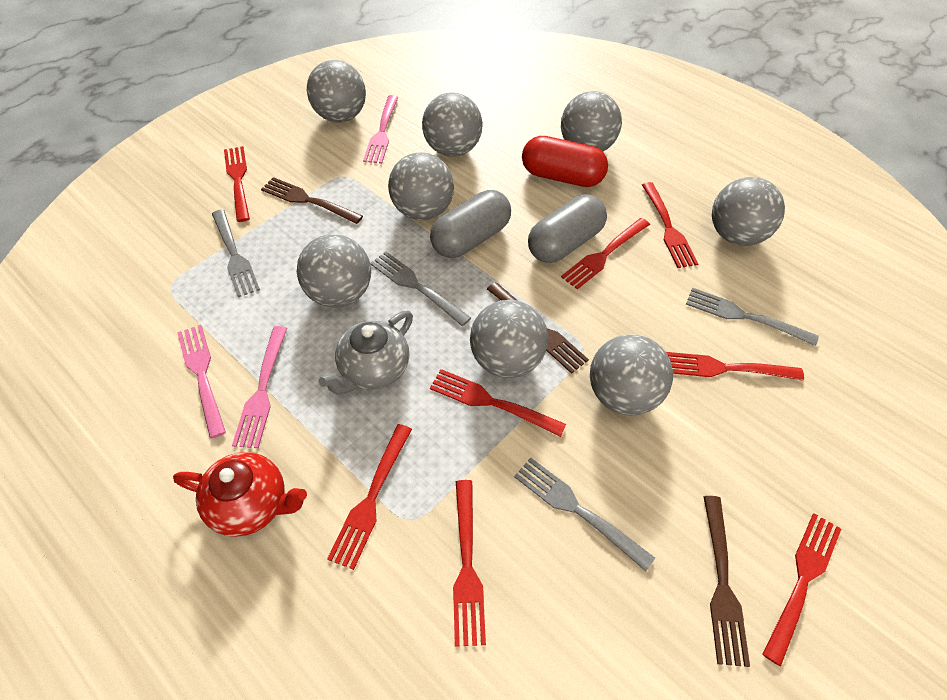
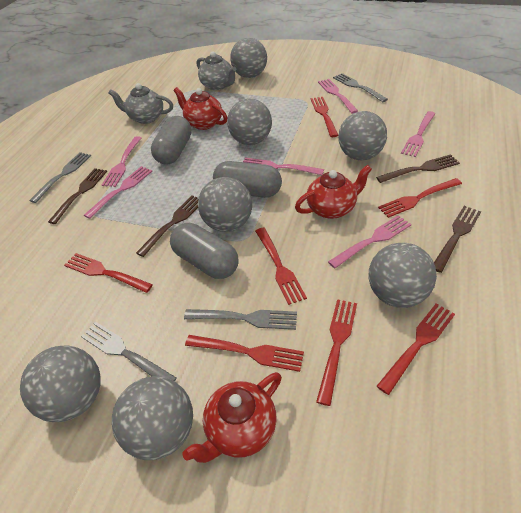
brown fork: 3 -> 4
grey ball: 8 -> 7
grey capsule: 2 -> 3
grey teapot: 1 -> 2
pink fork: 3 -> 6
red capsule: 1 -> 0
red fork: 8 -> 7
red teapot: 1 -> 3

